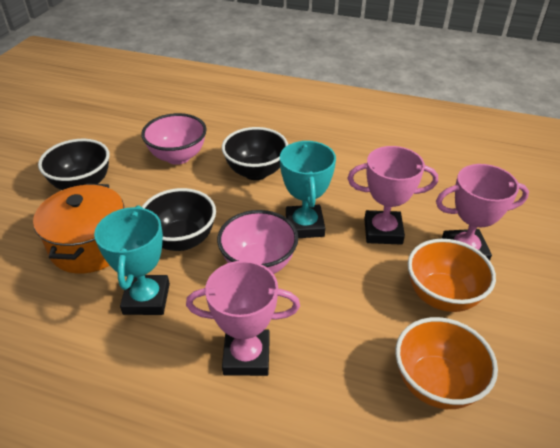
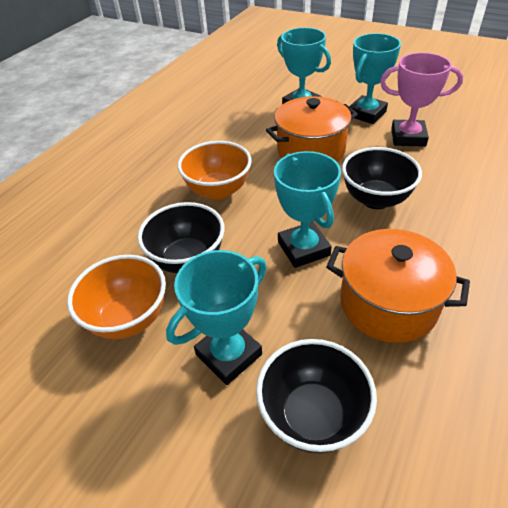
orange pot: 1 -> 2
pink bowl: 2 -> 0
pink trophy: 3 -> 1
turquoise trophy: 2 -> 4

